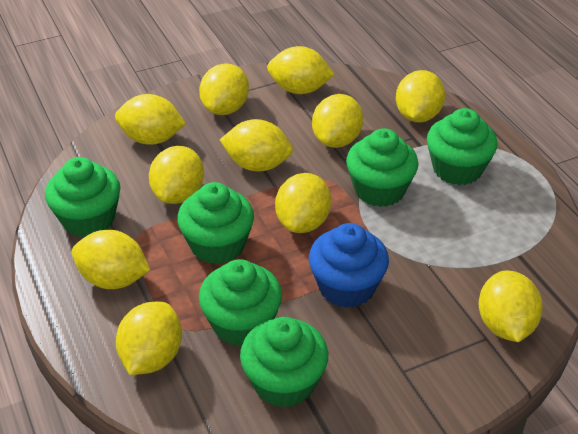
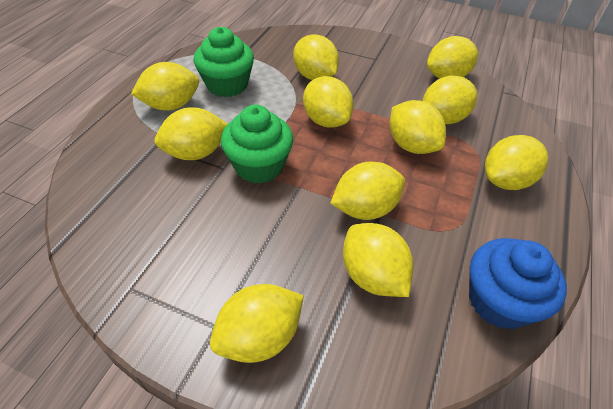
green cupcake: 6 -> 2

